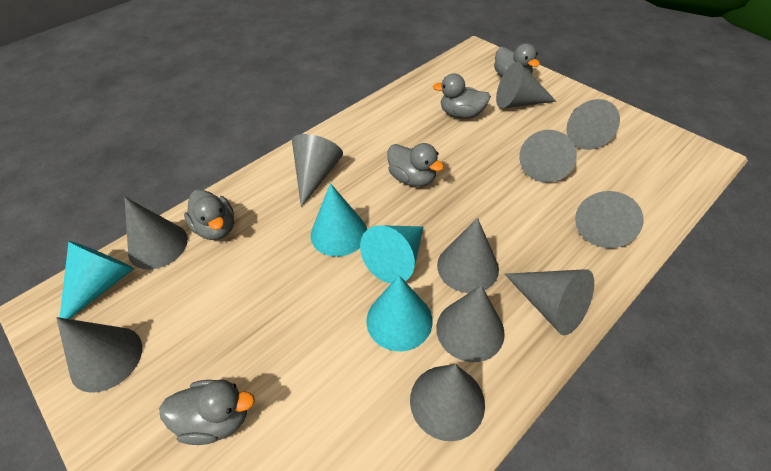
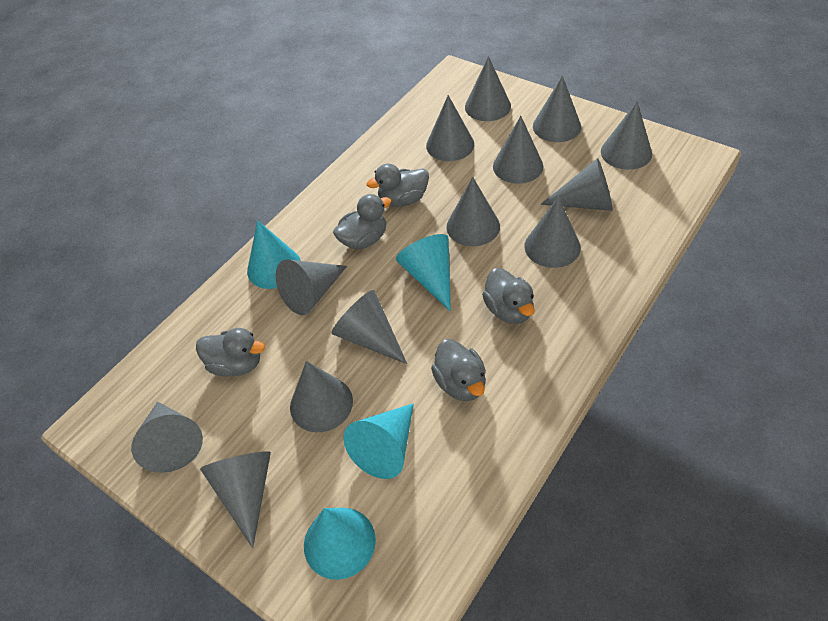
grey cone: 11 -> 13

